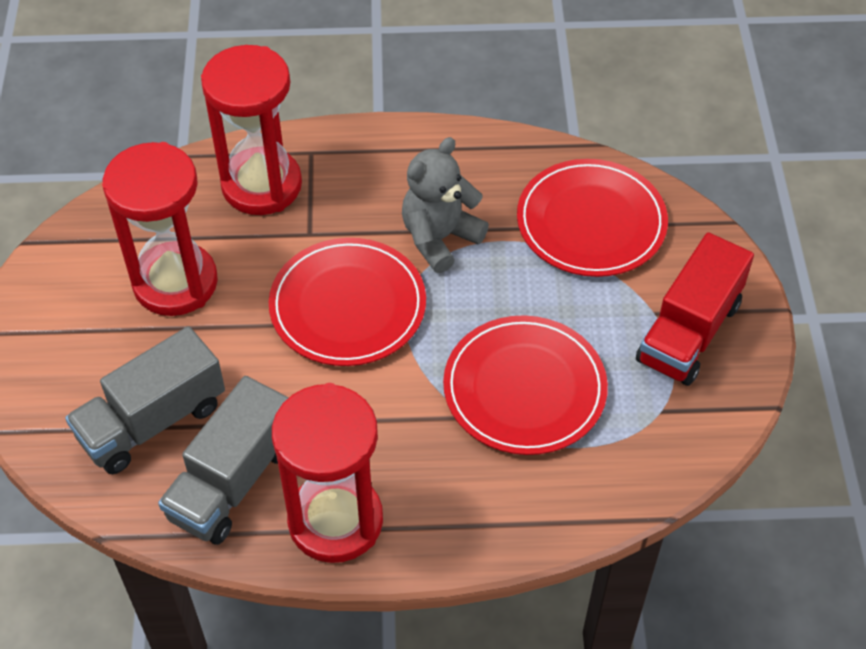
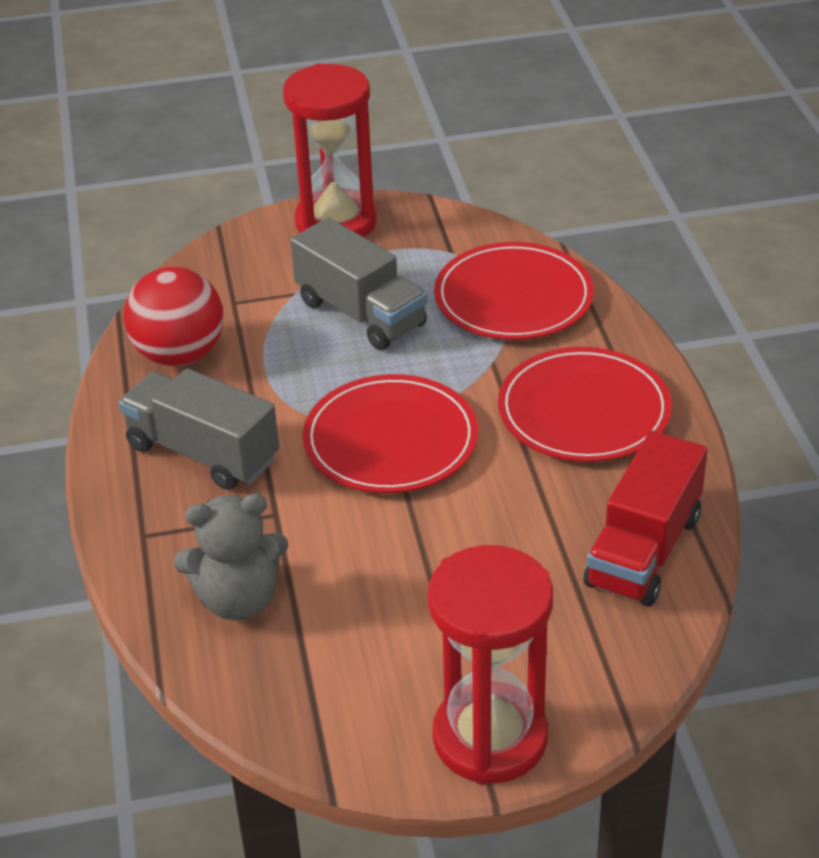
red ball: 0 -> 1
red hourglass: 3 -> 2

